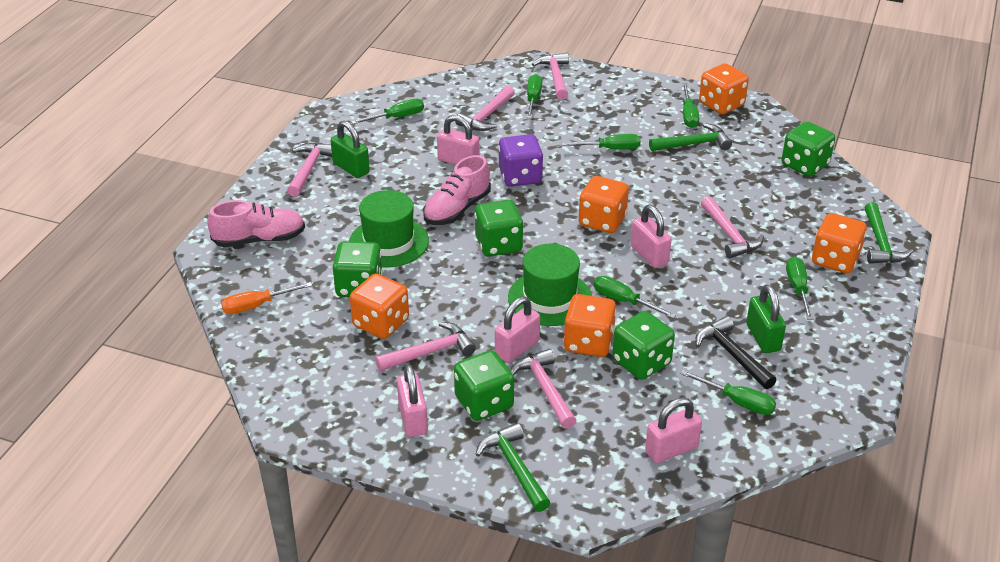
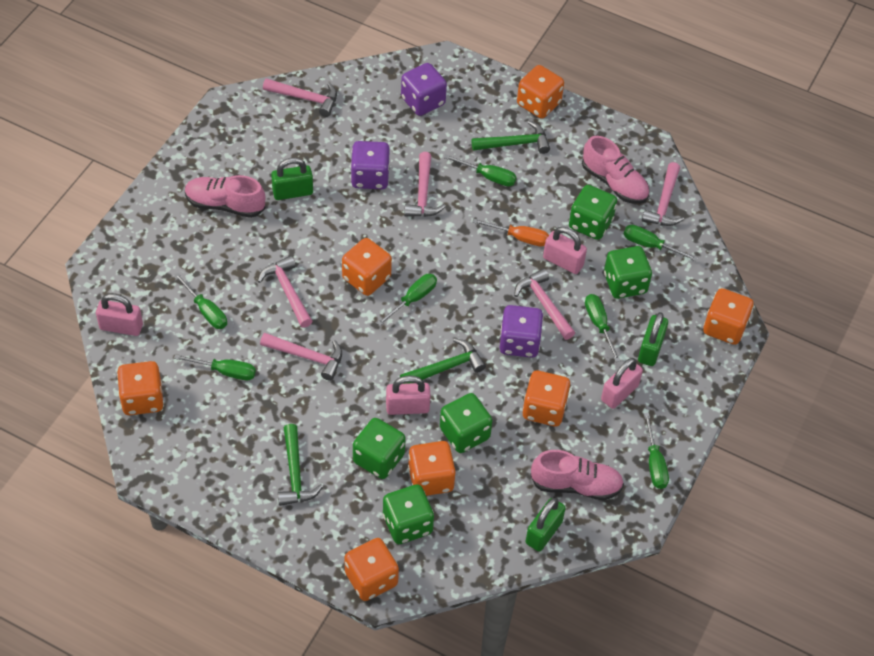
black hammer: 1 -> 0
green hat: 2 -> 0
green padlock: 2 -> 3
orange dice: 5 -> 7
pink padlock: 5 -> 4
pink shoe: 2 -> 3
purple dice: 1 -> 3

